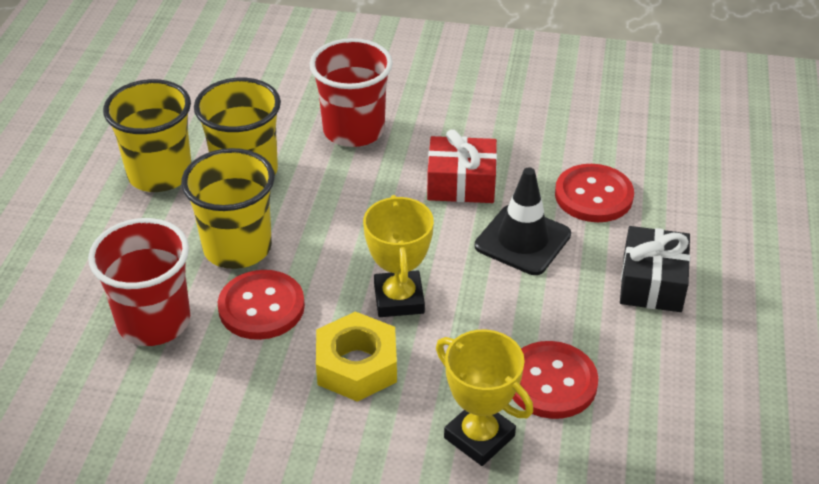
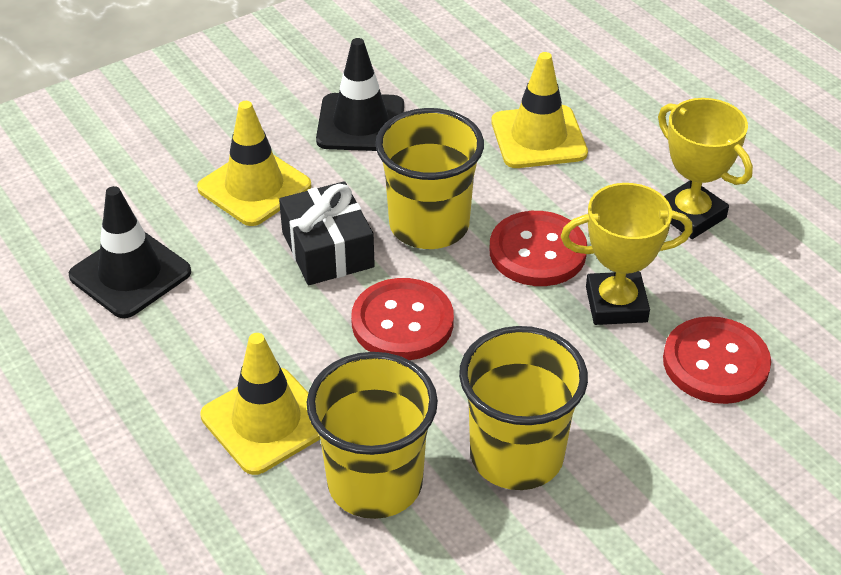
black traffic cone: 1 -> 2
red cup: 2 -> 0
red gift: 1 -> 0
yellow nut: 1 -> 0
yellow traffic cone: 0 -> 3

